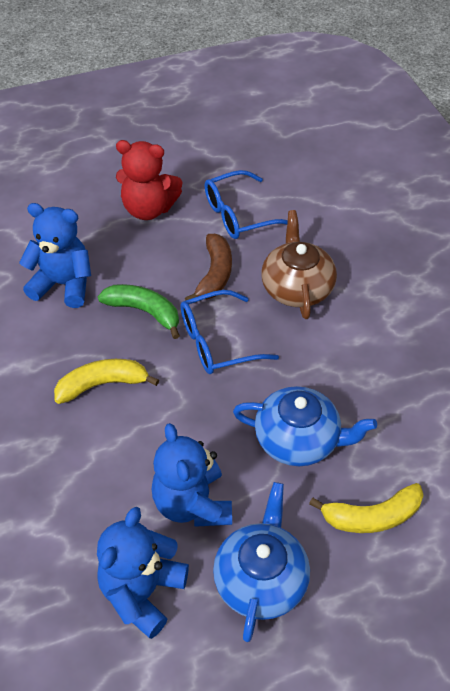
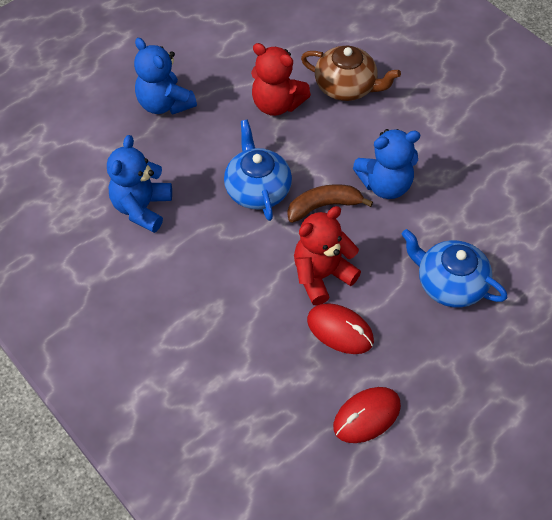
blue glasses: 2 -> 0
green banana: 1 -> 0
red mouse: 0 -> 2
red teddy bear: 1 -> 2
yellow banana: 2 -> 0

